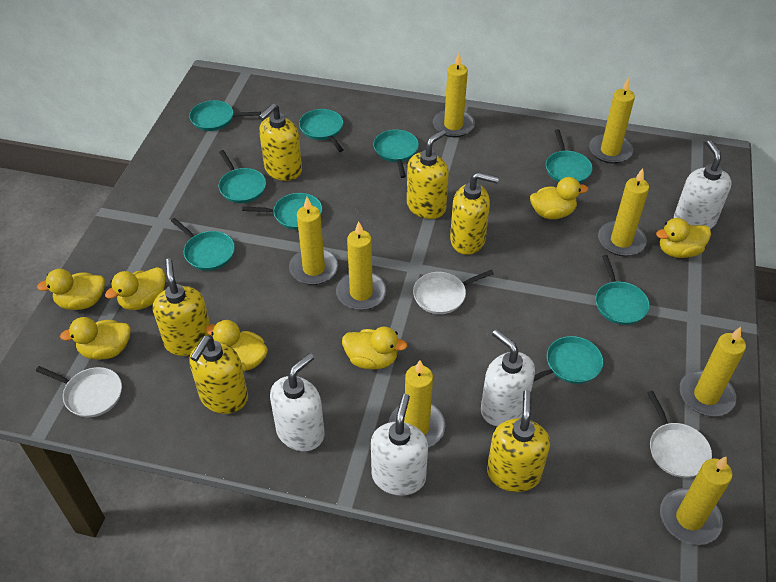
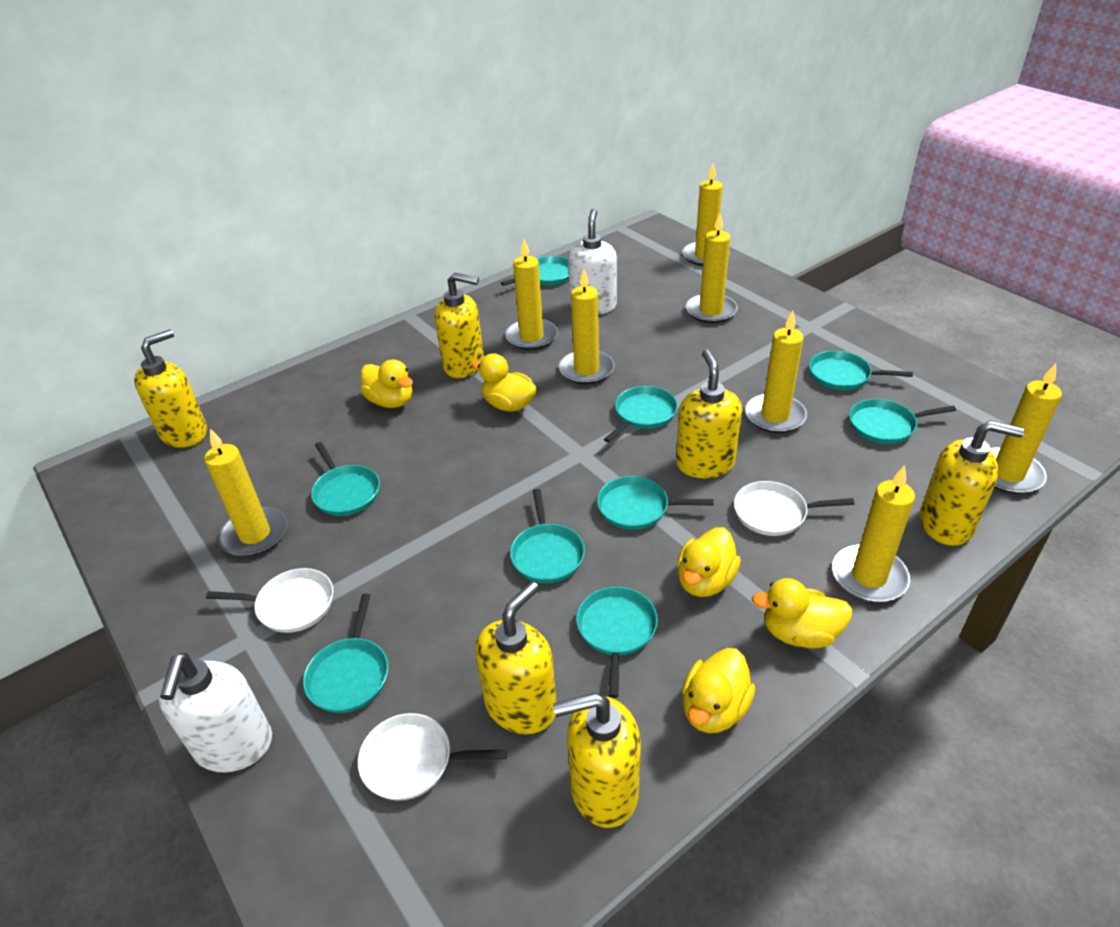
white soap dispenser: 4 -> 2
yellow duck: 7 -> 5

